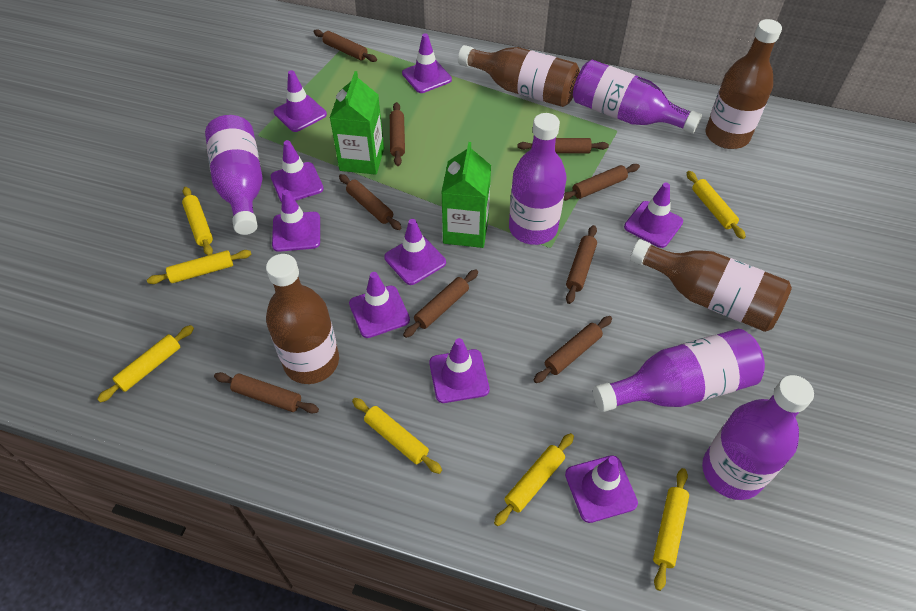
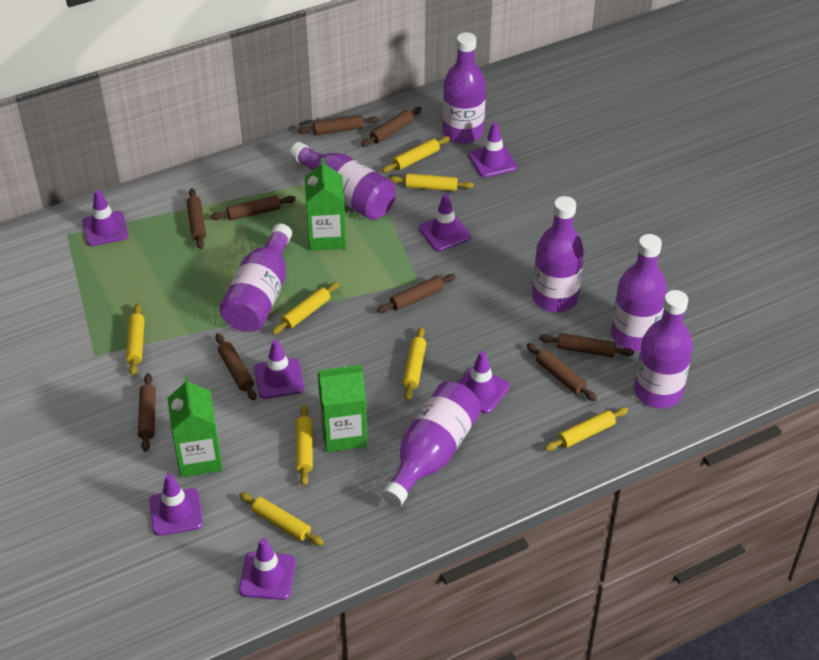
brown bottle: 4 -> 0
green carton: 2 -> 3
purple bottle: 5 -> 7
purple traffic cone: 9 -> 7
yellow rolling pin: 7 -> 8

